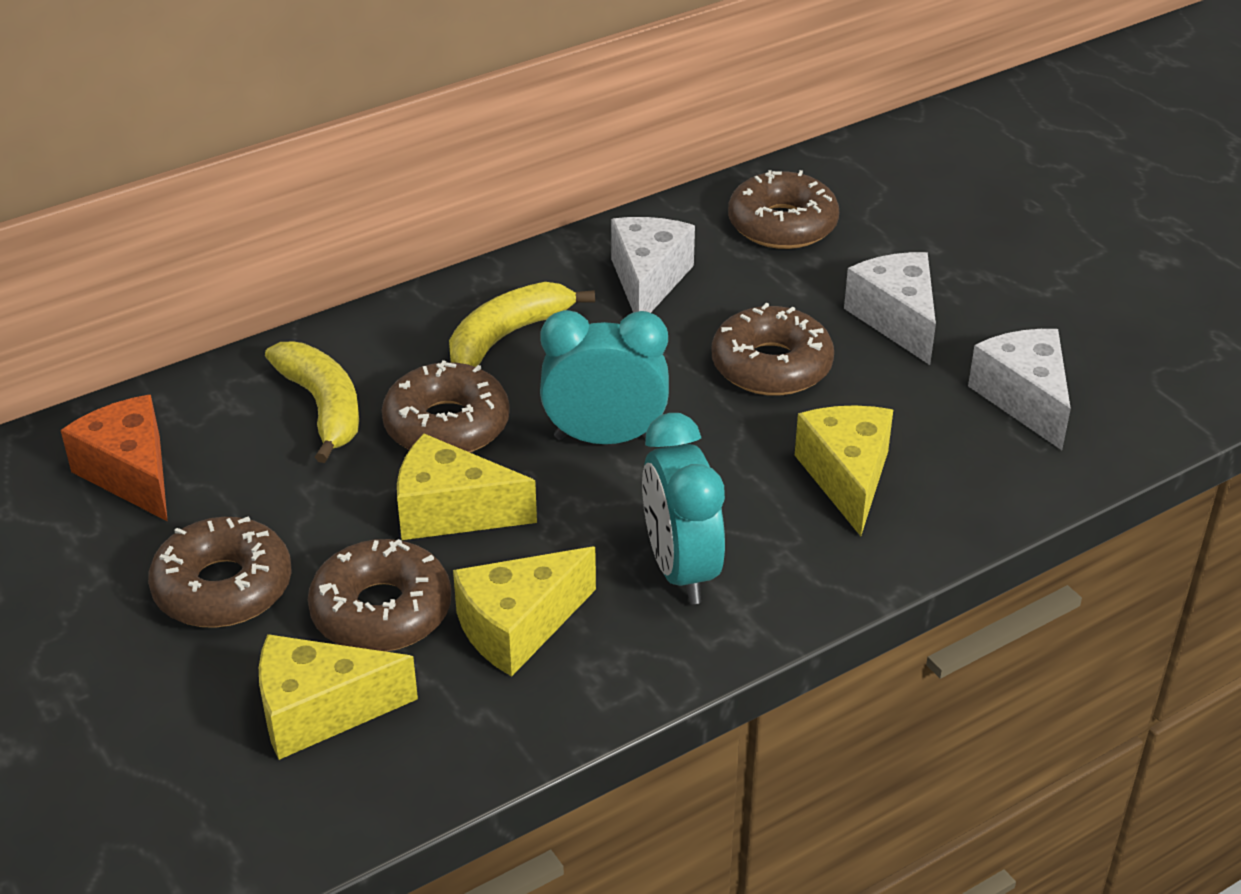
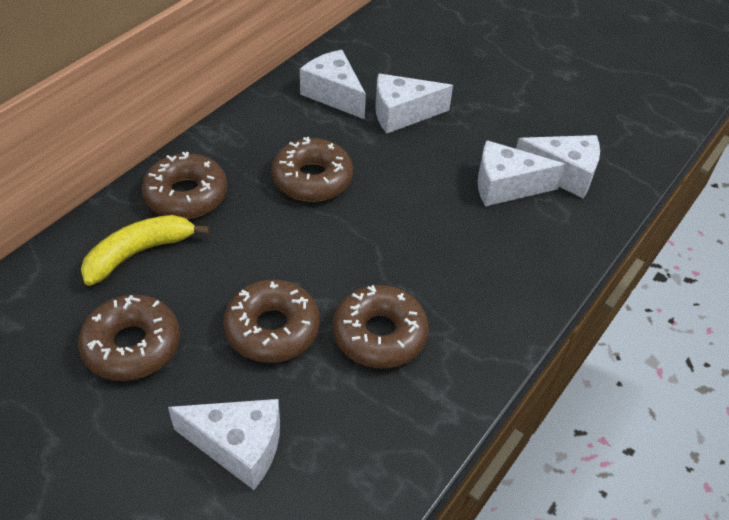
orange cheese: 1 -> 0
turquoise clock: 2 -> 0
white cheese: 3 -> 5
yellow banana: 2 -> 1
yellow cheese: 4 -> 0

